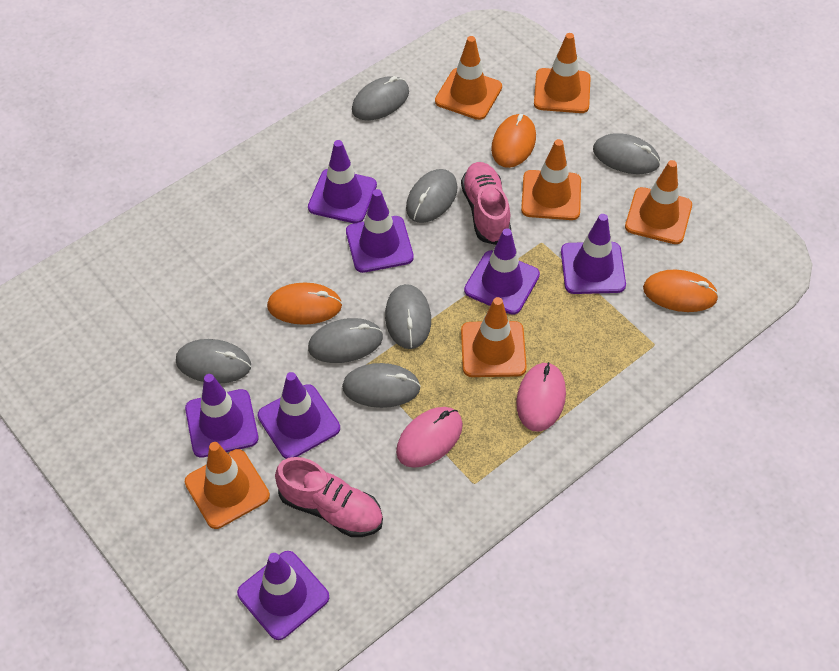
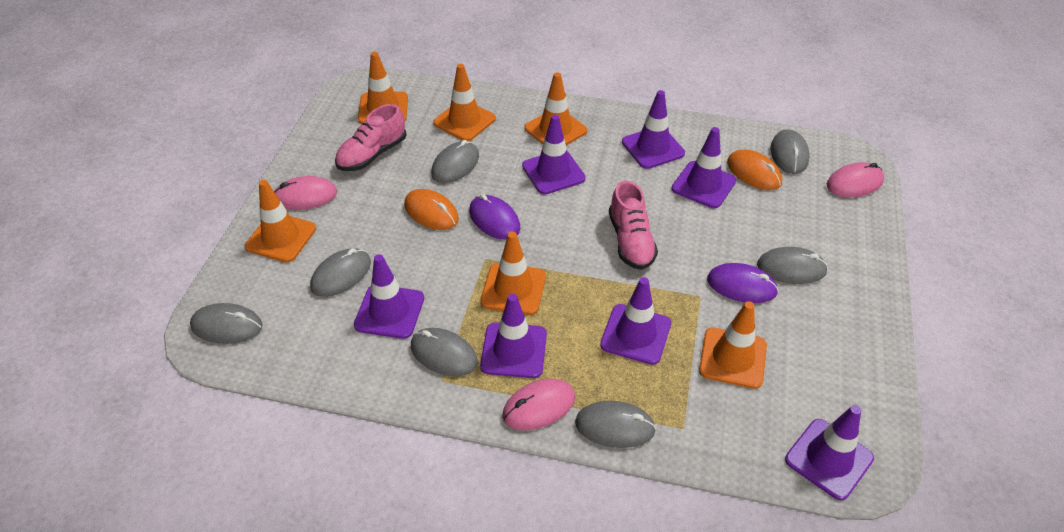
orange mouse: 3 -> 2
pink mouse: 2 -> 3
purple mouse: 0 -> 2

